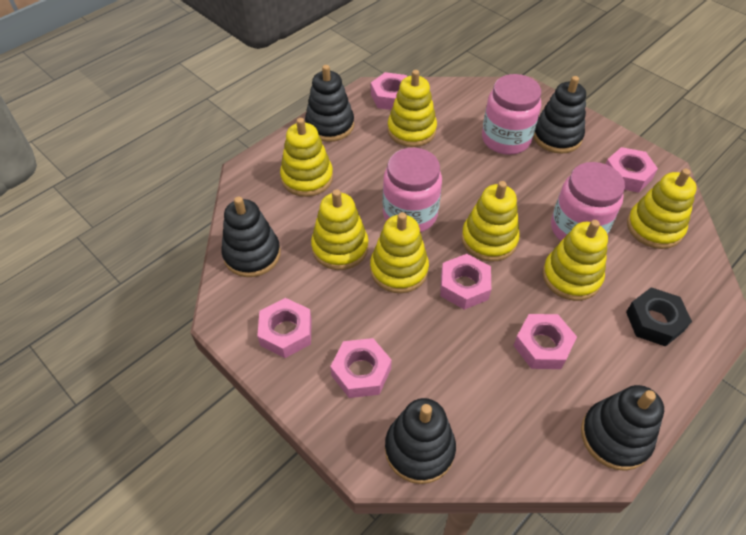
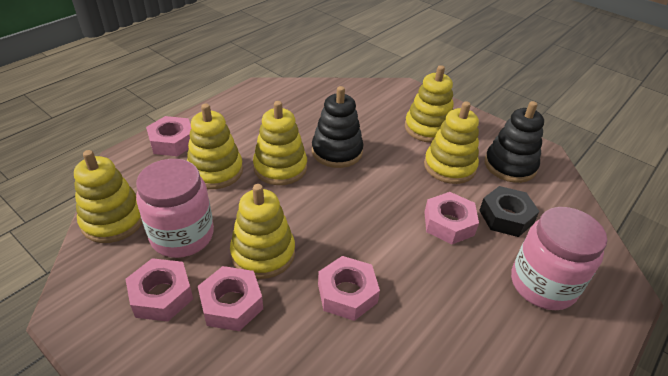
black stacking toy: 5 -> 2
pink jar: 3 -> 2
pink nut: 6 -> 5
yellow stacking toy: 7 -> 6

